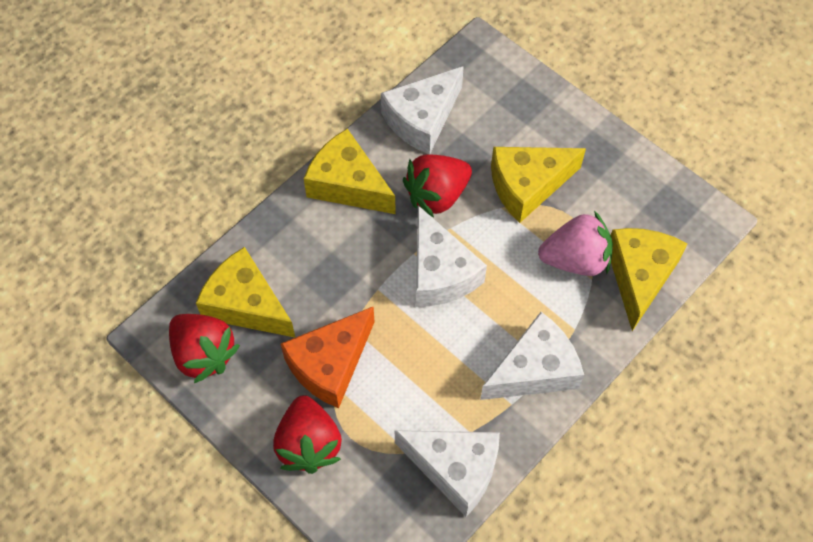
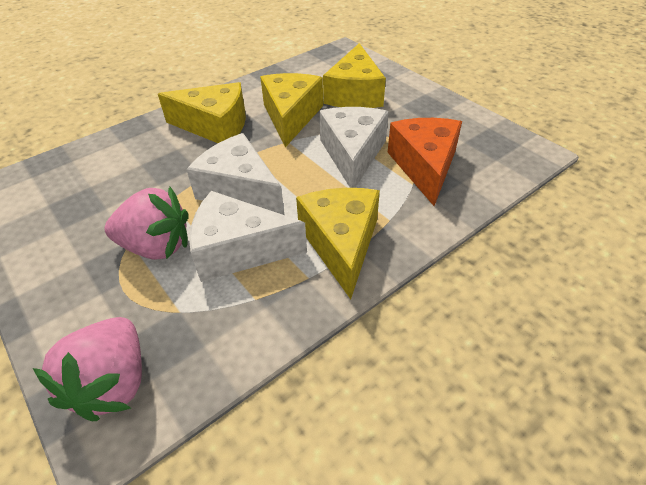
pink strawberry: 1 -> 2
red strawberry: 3 -> 0
white cheese: 4 -> 3

